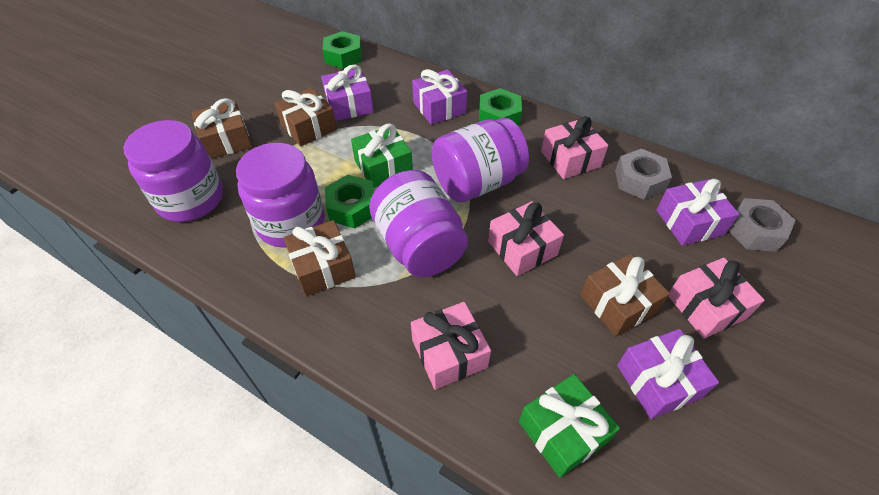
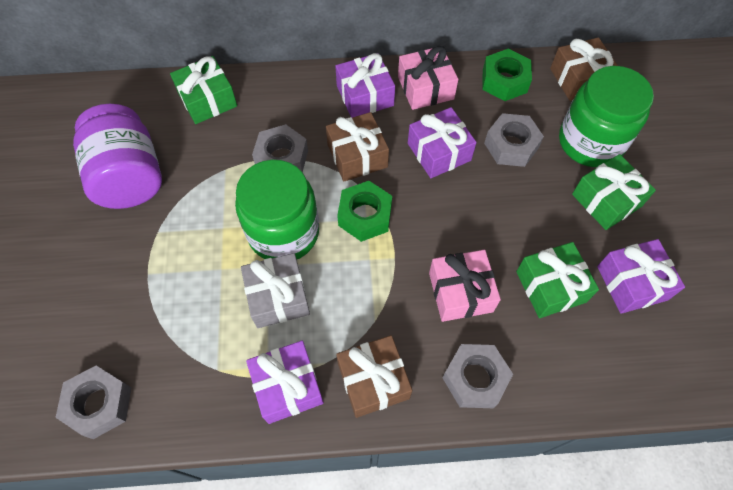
brown gift: 4 -> 3
green gift: 2 -> 3
green jar: 0 -> 2
green nut: 3 -> 2
grey gift: 0 -> 1
grey nut: 2 -> 4
pink gift: 4 -> 2
purple jar: 4 -> 1

